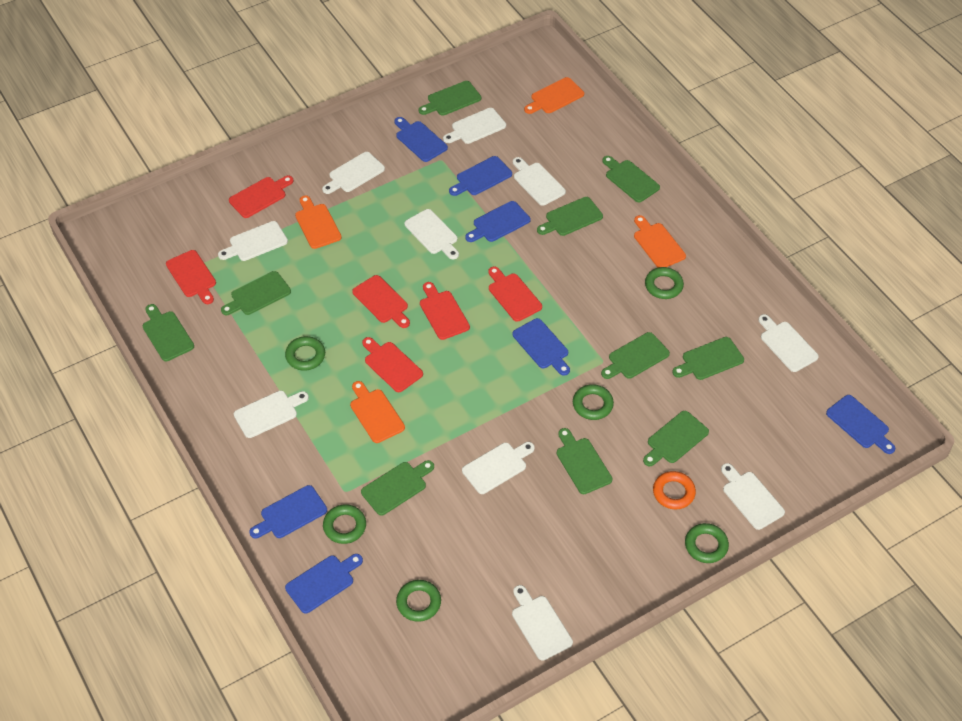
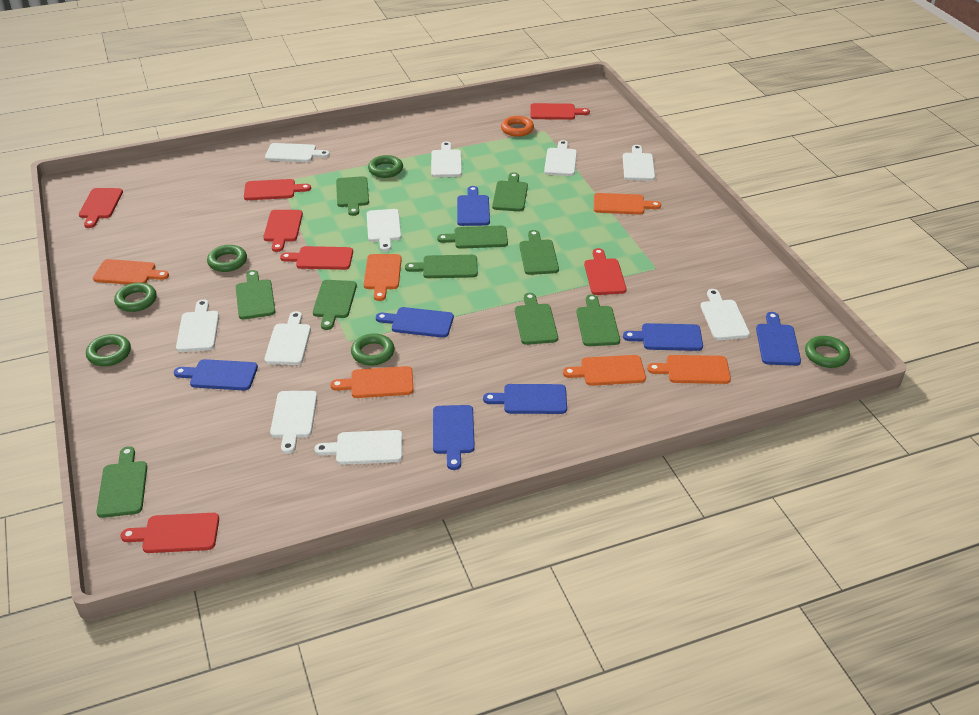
orange cutting board: 4 -> 6
red cutting board: 6 -> 7

